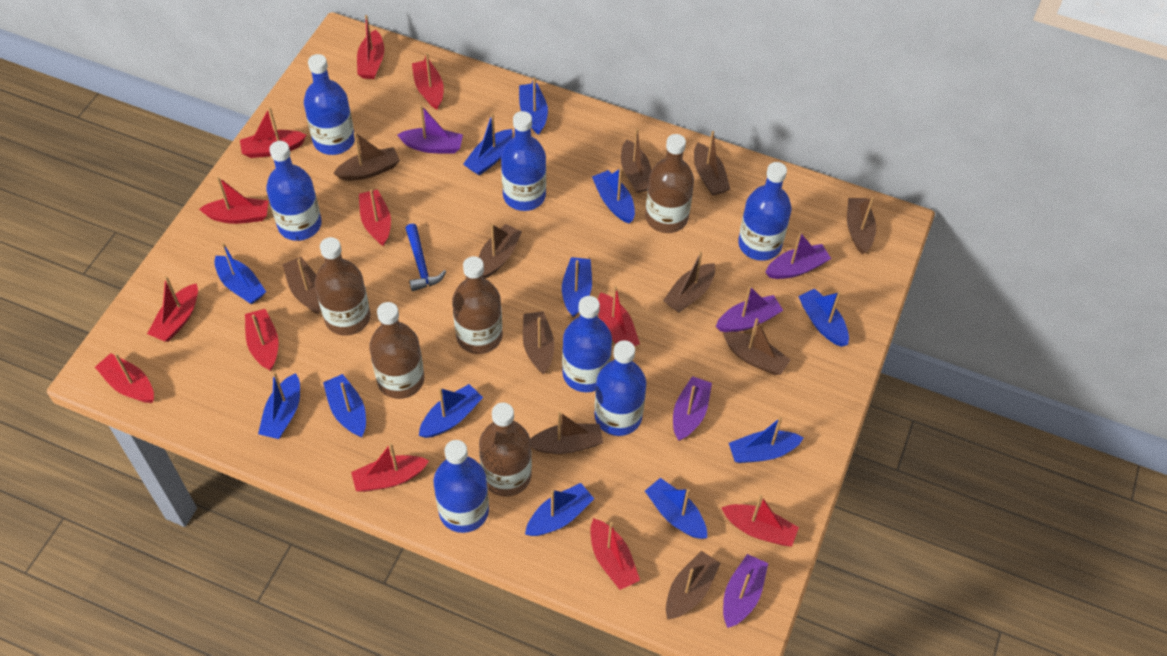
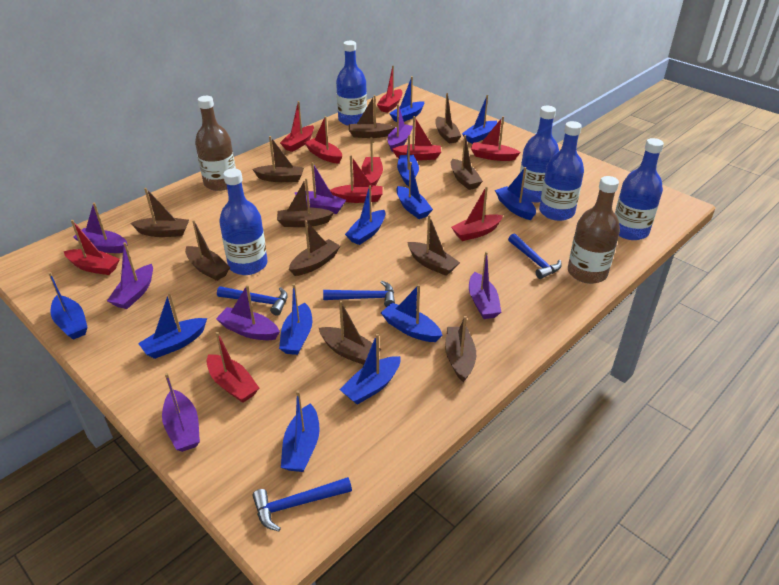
blue bottle: 7 -> 5
blue hammer: 1 -> 4
brown bottle: 5 -> 2
purple boat: 5 -> 7
red boat: 12 -> 10

